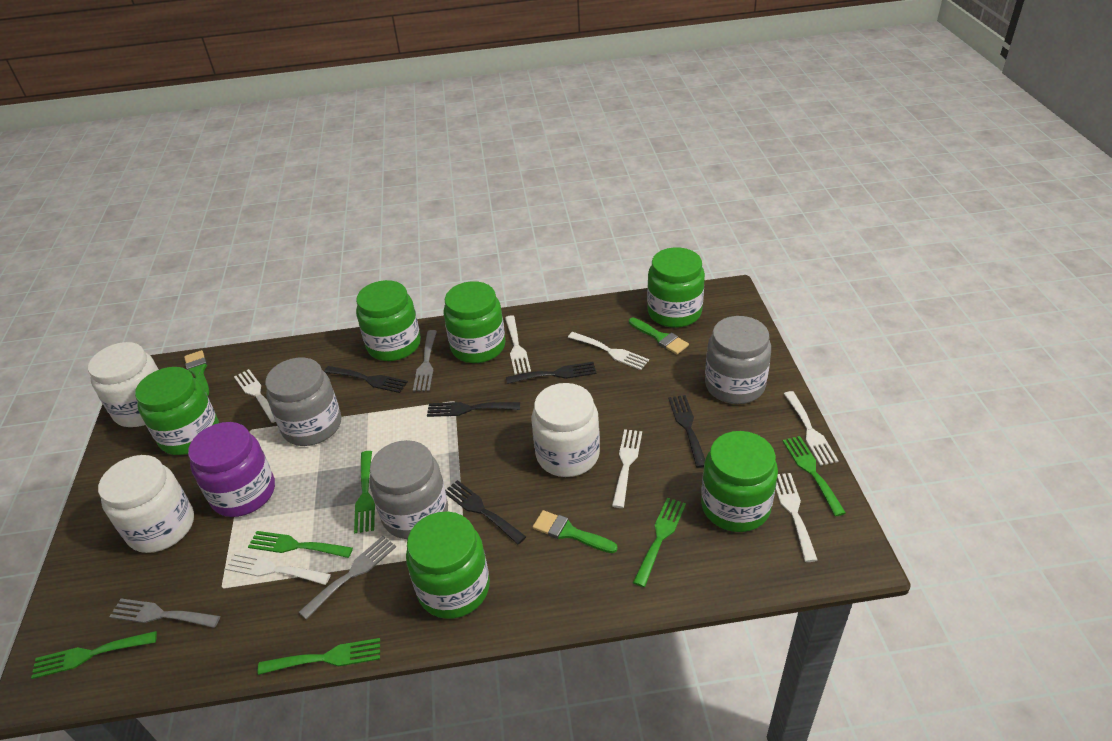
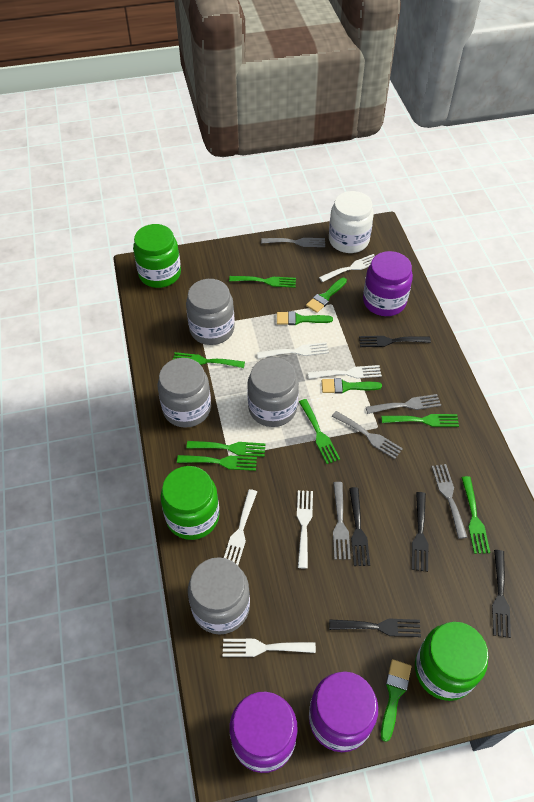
green brush: 3 -> 4
green fork: 6 -> 7
green jar: 6 -> 3
grey fork: 3 -> 5
grey jar: 3 -> 4
purple jar: 1 -> 3
white fork: 7 -> 6
white jar: 3 -> 1

